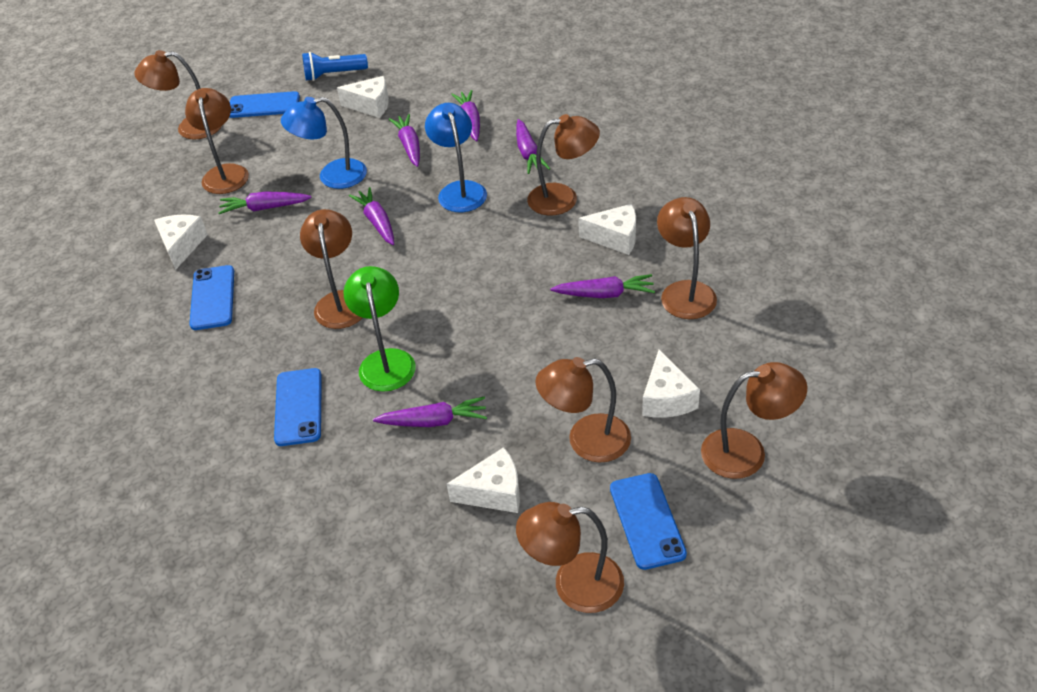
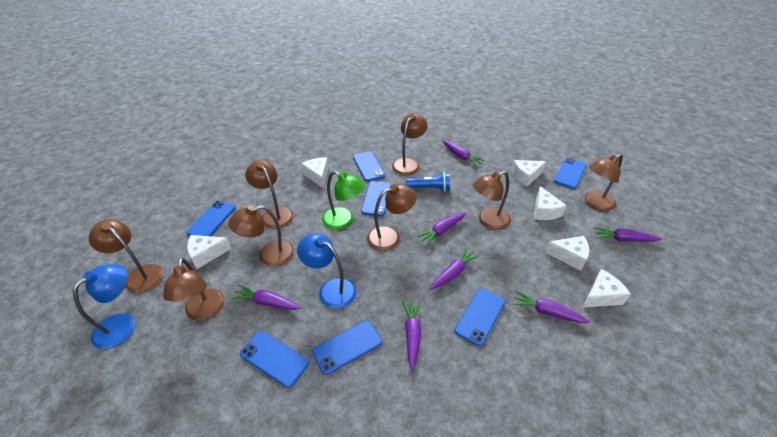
blue phone: 4 -> 7
white cheese: 5 -> 6

